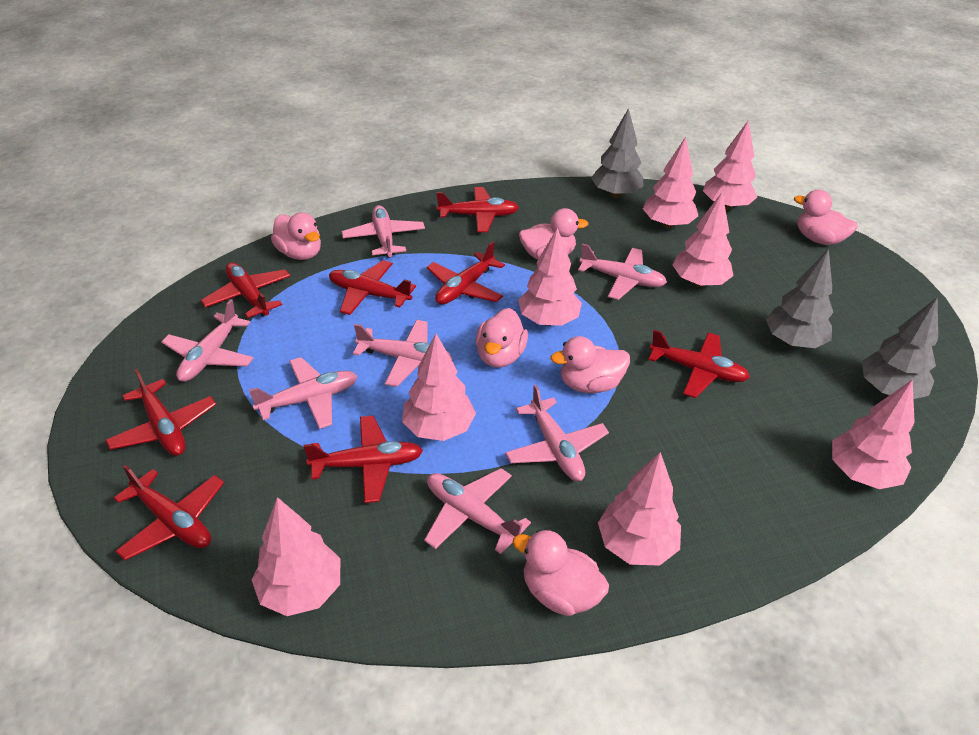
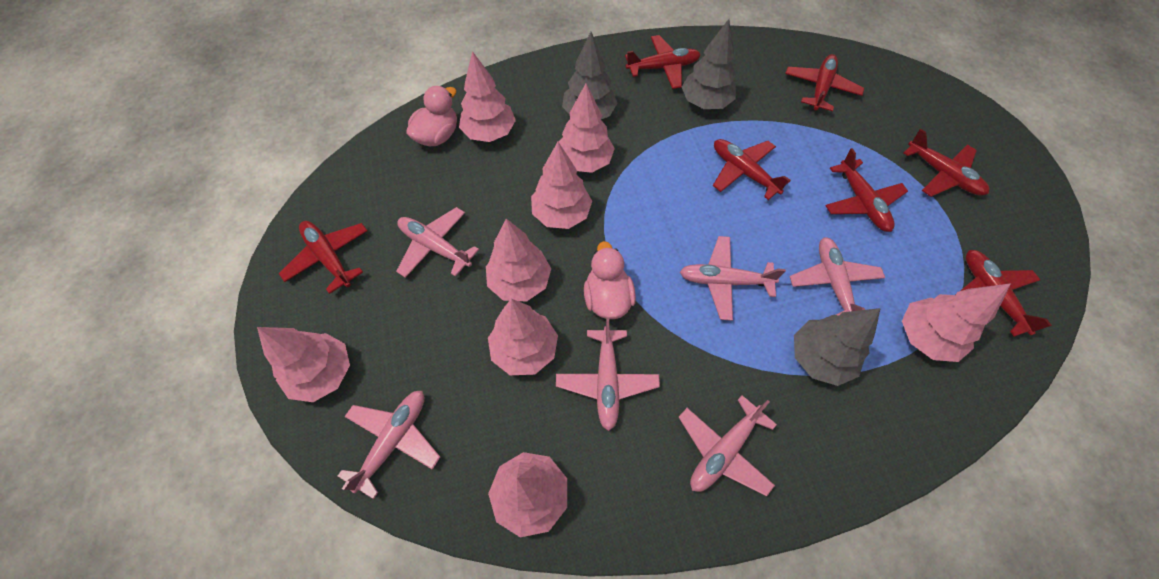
pink duck: 6 -> 2
pink plane: 7 -> 6
red plane: 8 -> 7

